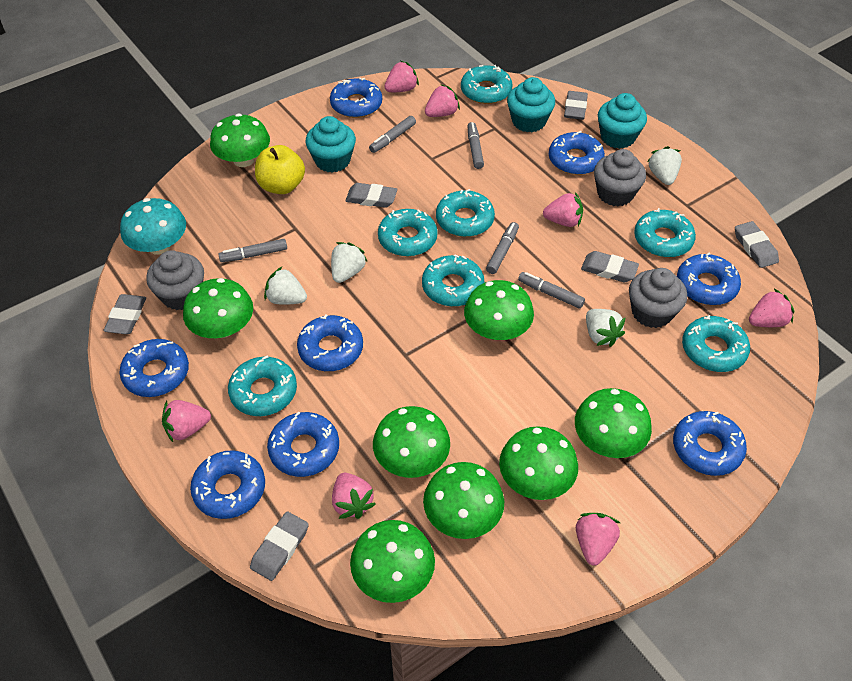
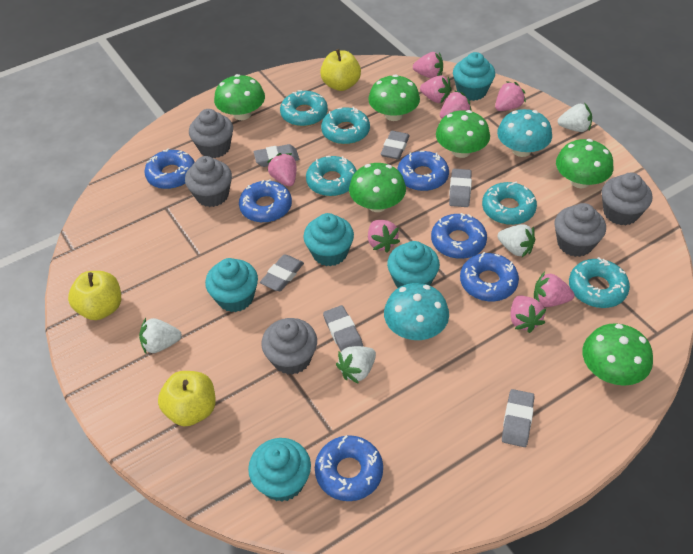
blue donut: 8 -> 6
green mushroom: 8 -> 6
grey cupcake: 3 -> 5
grey marker: 5 -> 0
pink strawberry: 7 -> 8
turquoise cupcake: 3 -> 5
turquoise donut: 7 -> 5
turquoise mushroom: 1 -> 2
yellow apple: 1 -> 3

